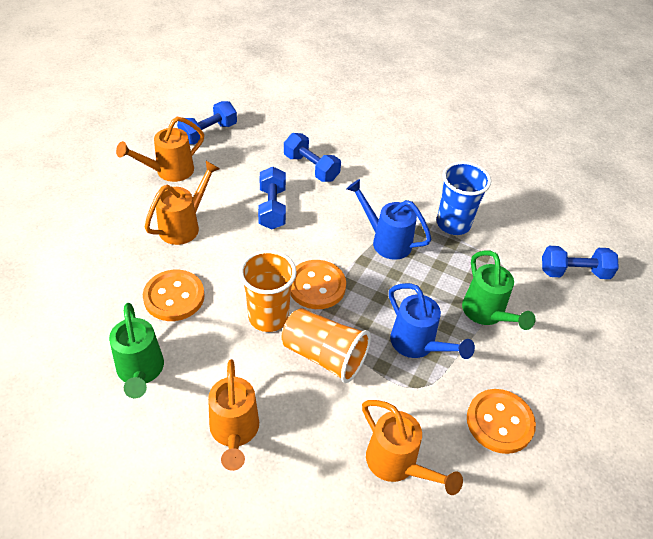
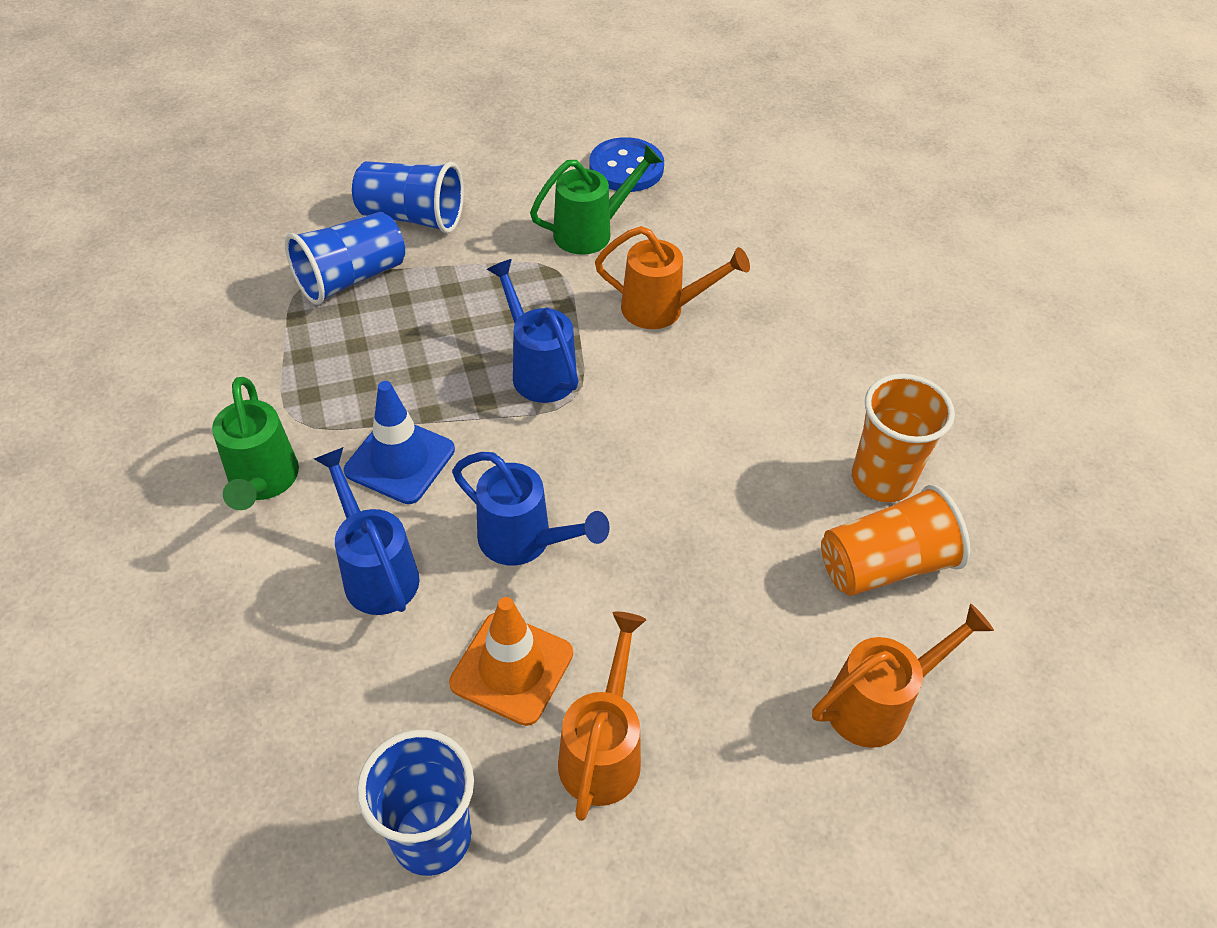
blue button: 0 -> 1
blue cup: 1 -> 3
blue dumbbell: 4 -> 0
blue traffic cone: 0 -> 1
blue watering can: 2 -> 3
orange button: 3 -> 0
orange traffic cone: 0 -> 1
orange watering can: 4 -> 3

